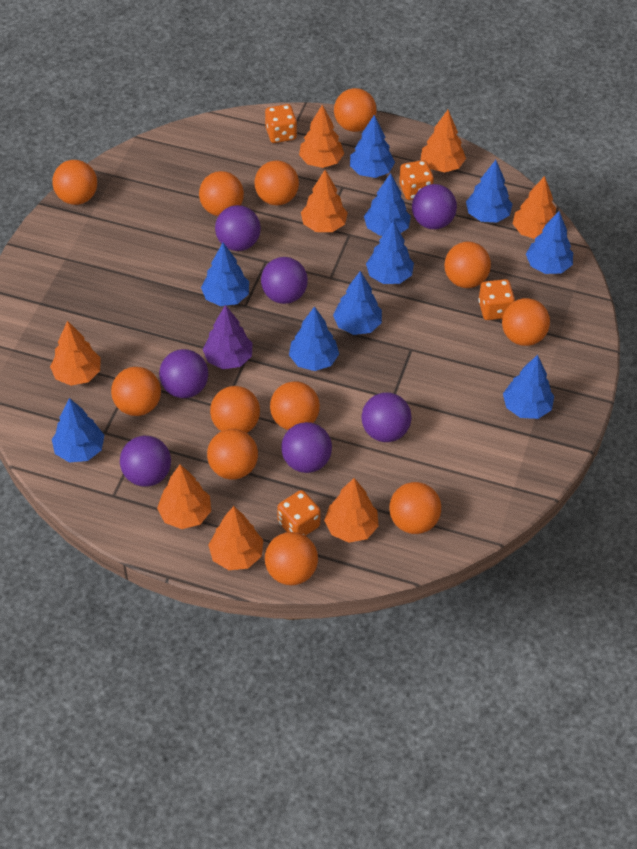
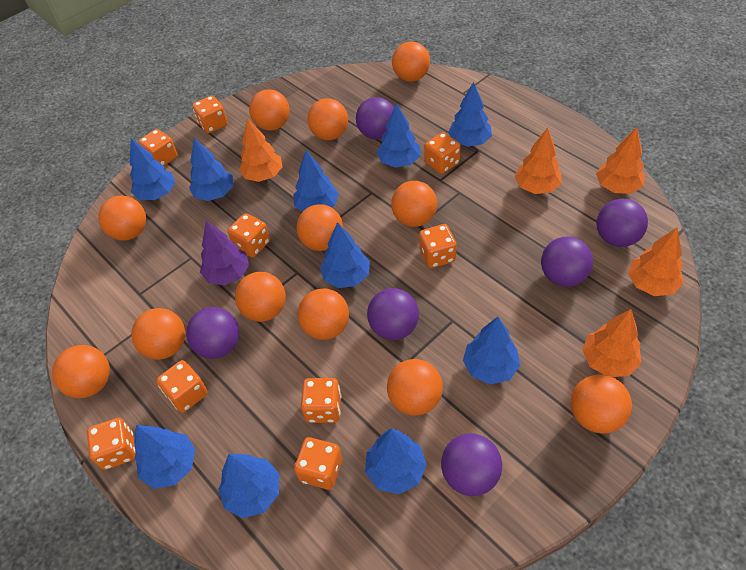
orange dice: 4 -> 9
orange tree: 8 -> 5
purple ball: 7 -> 6

